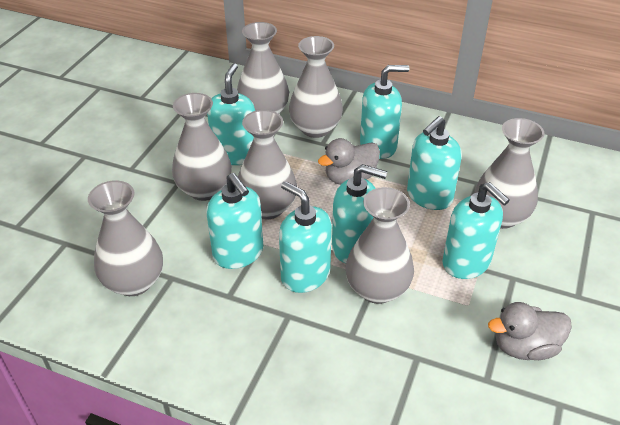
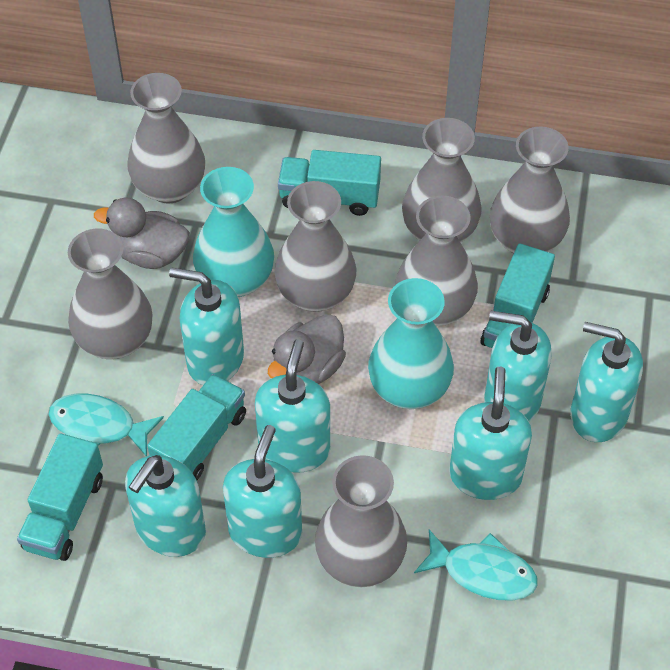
turquoise fish: 0 -> 2
turquoise truck: 0 -> 4
turquoise vase: 0 -> 2

